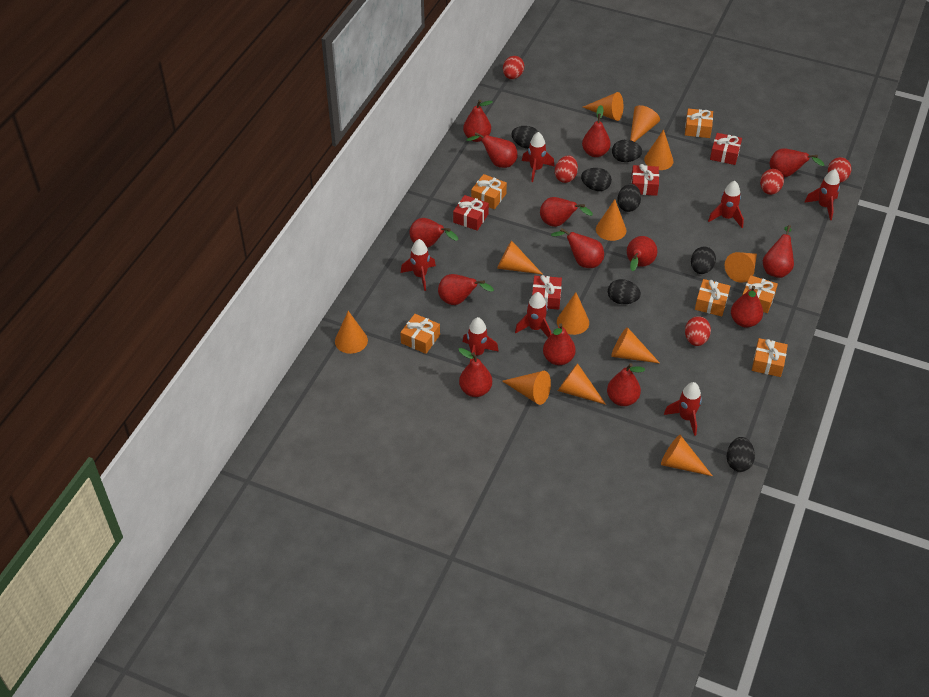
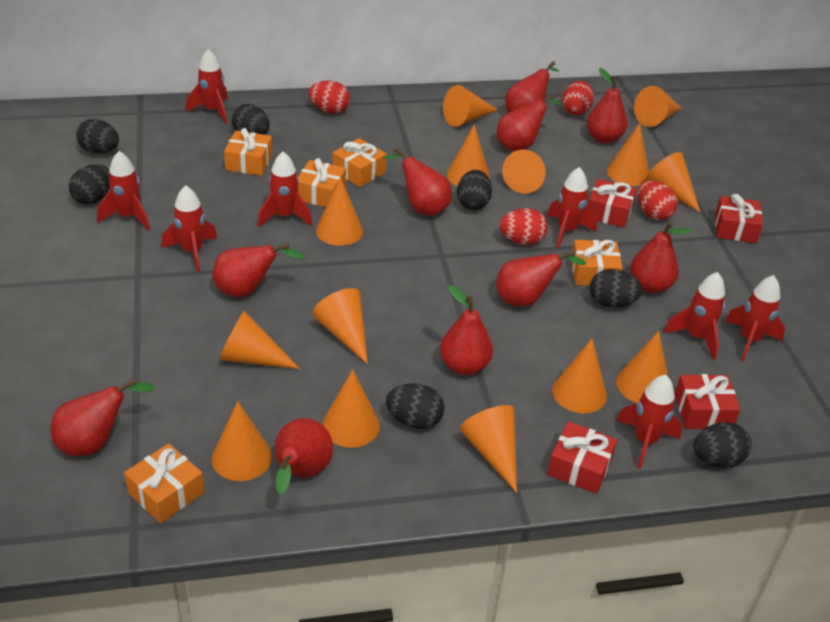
orange cone: 12 -> 14
orange gift: 6 -> 5
red egg: 5 -> 4
red pear: 14 -> 10
red rocket: 7 -> 8

